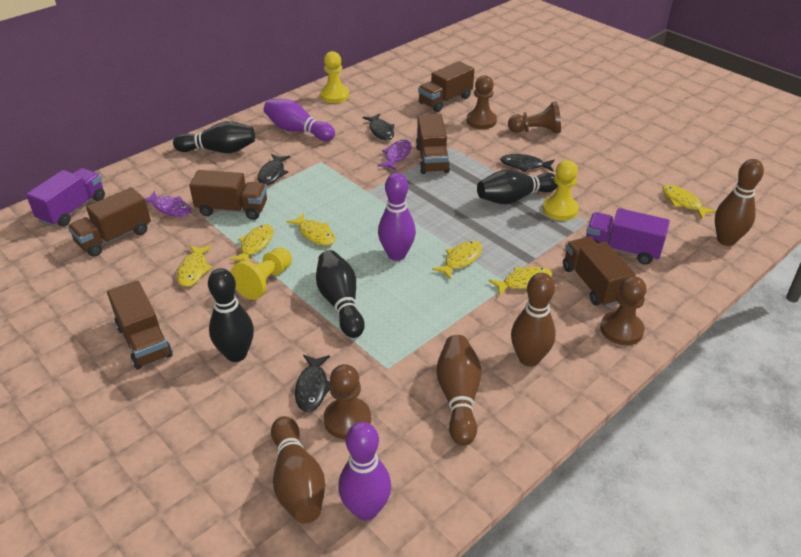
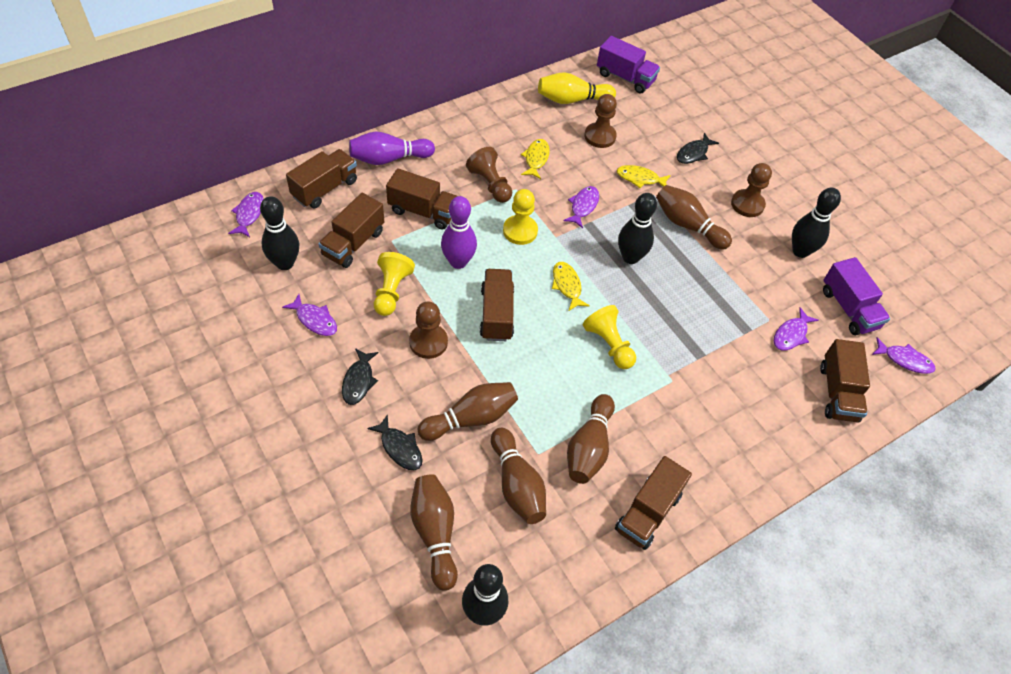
black fish: 4 -> 3
brown bowling pin: 4 -> 5
purple bowling pin: 3 -> 2
purple fish: 2 -> 5
yellow bowling pin: 0 -> 1
yellow fish: 6 -> 3

